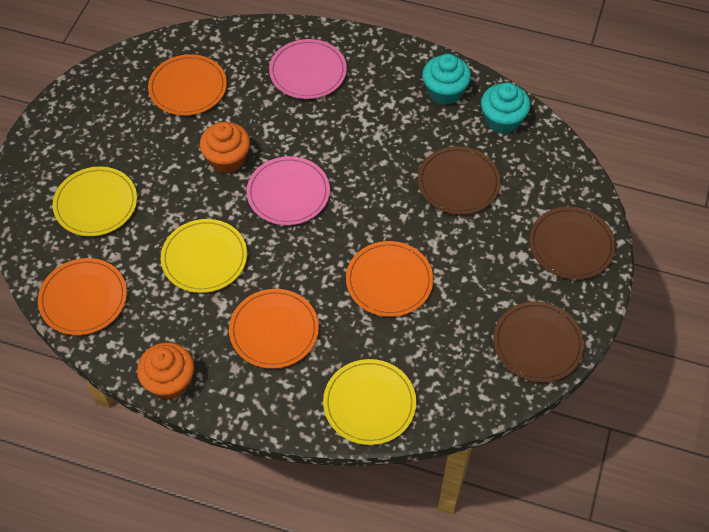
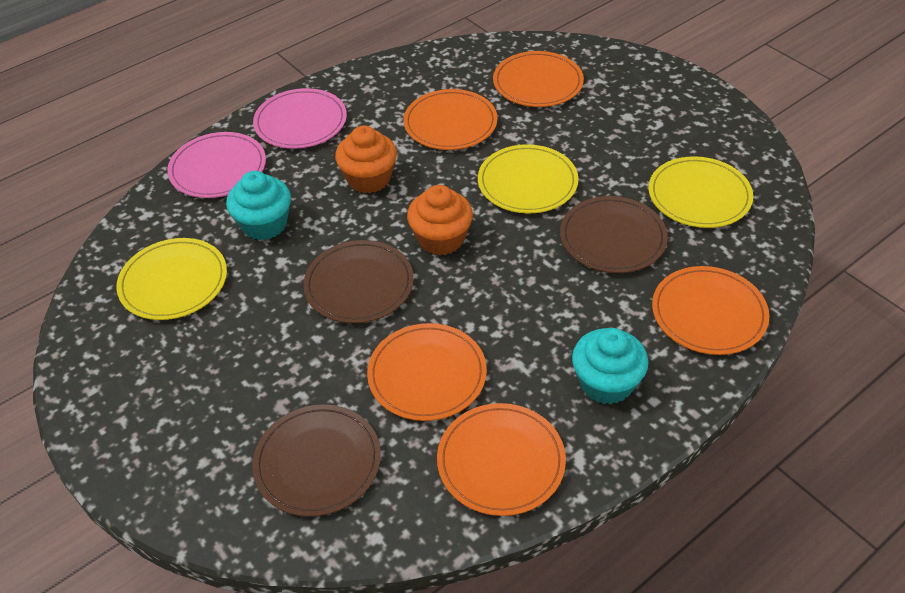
orange plate: 4 -> 5

